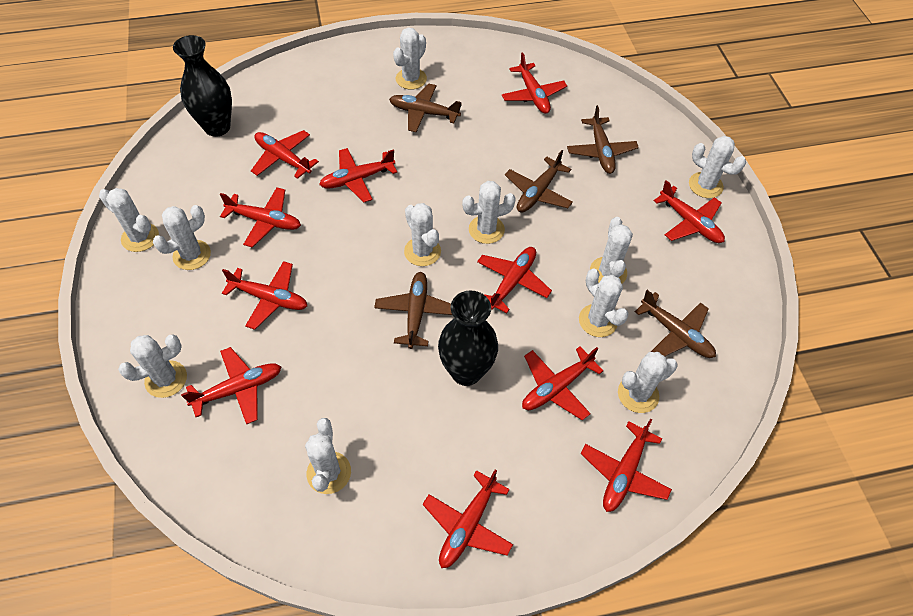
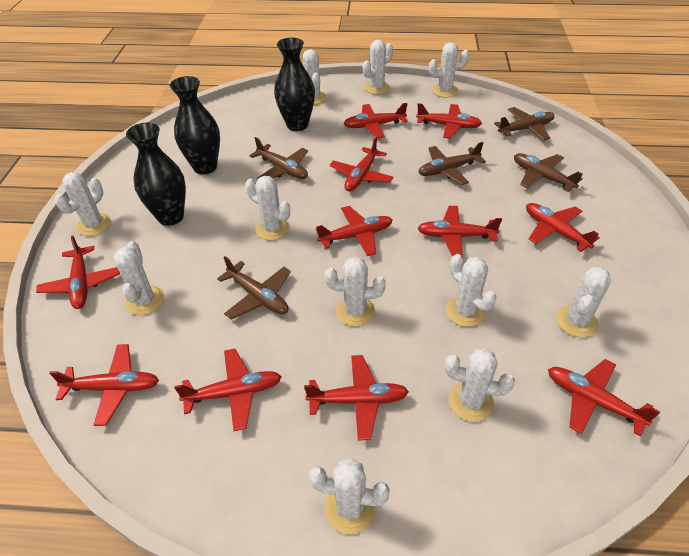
black vase: 2 -> 3

